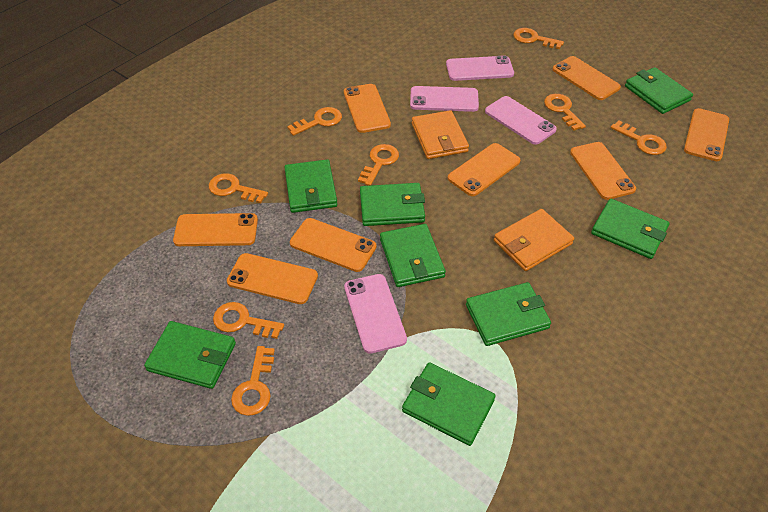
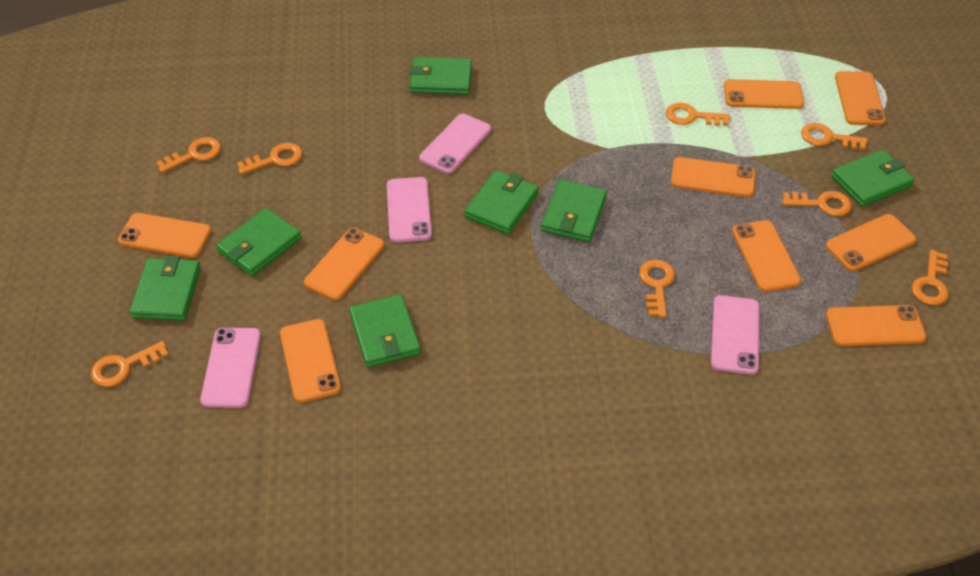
green wallet: 8 -> 7
orange phone: 8 -> 9
orange wallet: 2 -> 0

